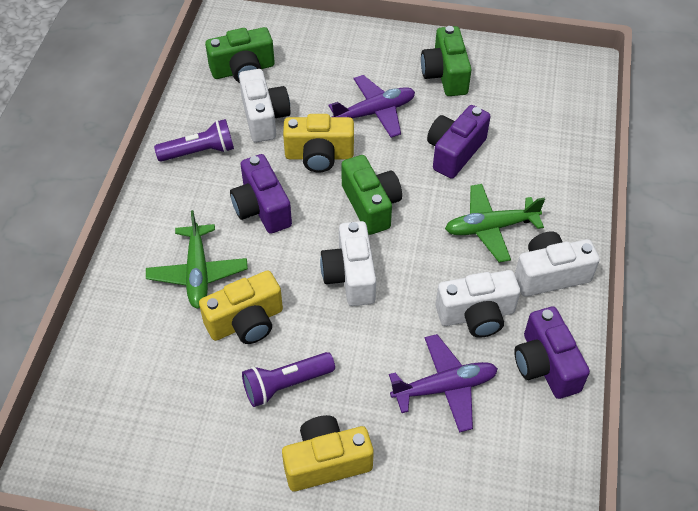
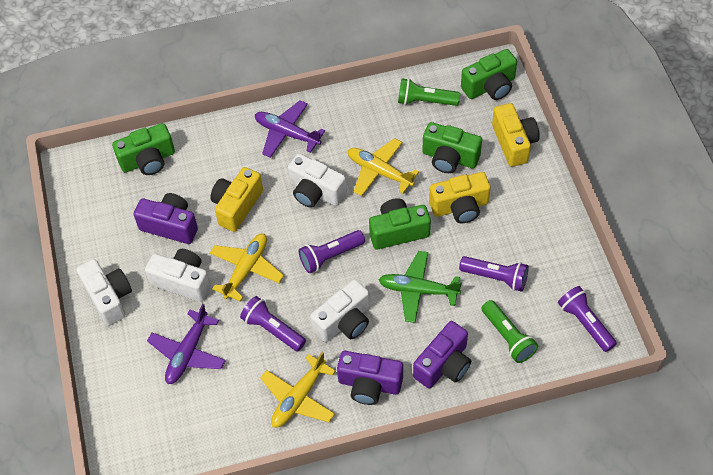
green camera: 3 -> 4
green flashlight: 0 -> 2
green plane: 2 -> 1
purple flashlight: 2 -> 4
yellow plane: 0 -> 3

